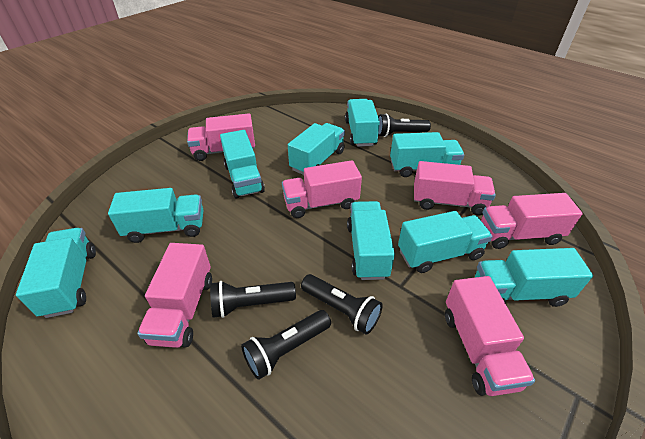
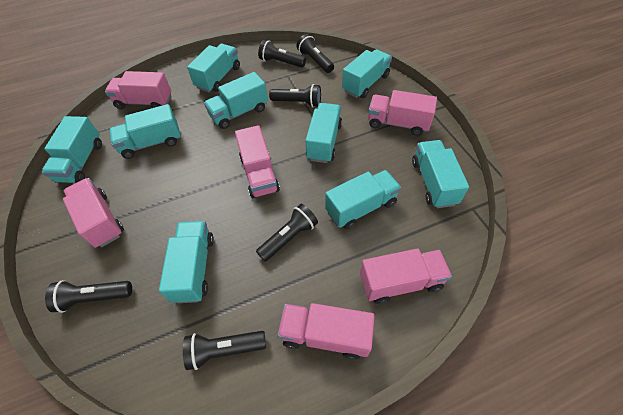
black flashlight: 4 -> 6

